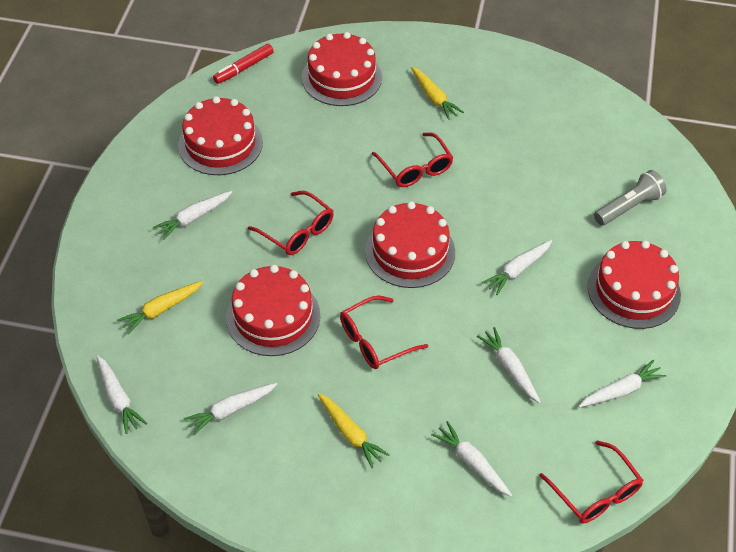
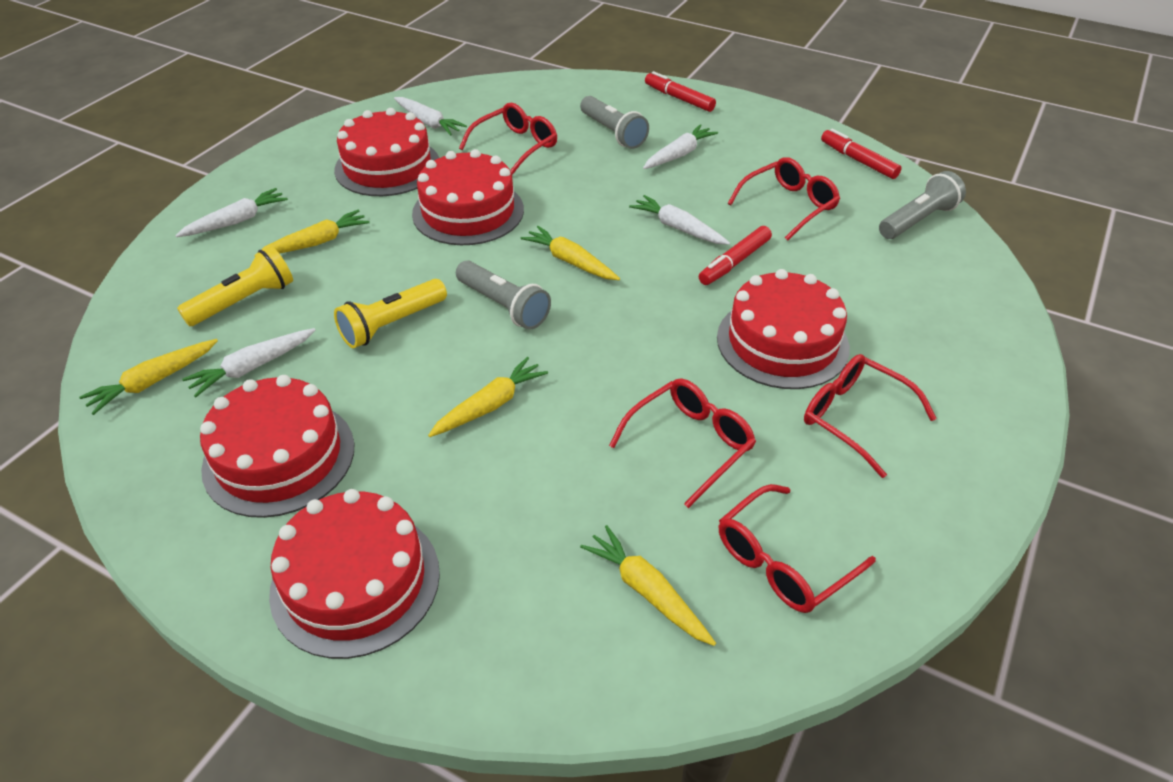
grey flashlight: 1 -> 3
red glasses: 4 -> 5
red marker: 1 -> 3
white carrot: 7 -> 5
yellow carrot: 3 -> 5
yellow flashlight: 0 -> 2

